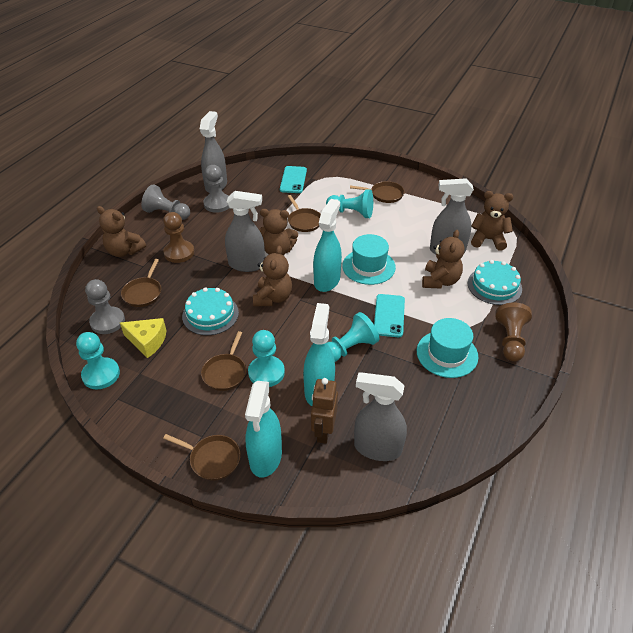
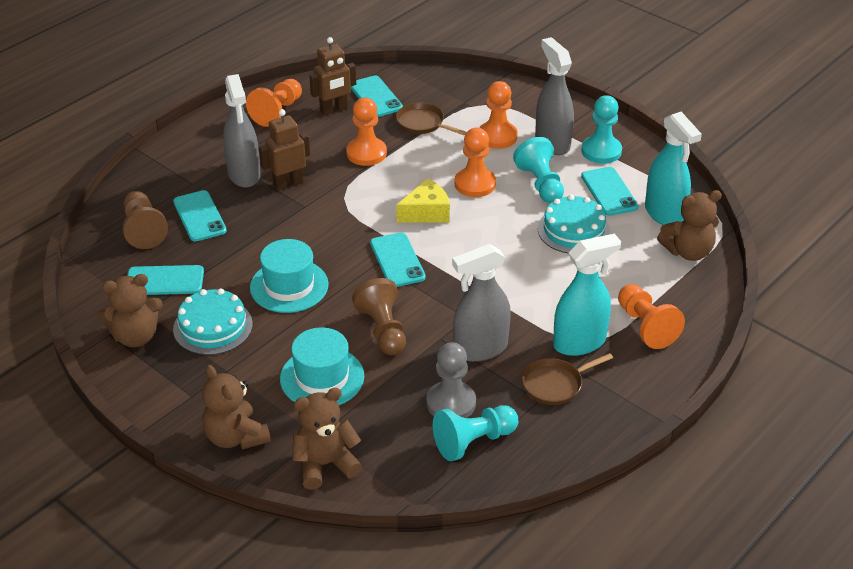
brown pan: 5 -> 2
brown robot: 1 -> 2
brown teddy bear: 5 -> 4
grey pawn: 3 -> 1
grey spray bottle: 4 -> 3
orange pawn: 0 -> 5
turquoise pawn: 4 -> 3
turquoise phone: 2 -> 5
turquoise spray bottle: 3 -> 2

